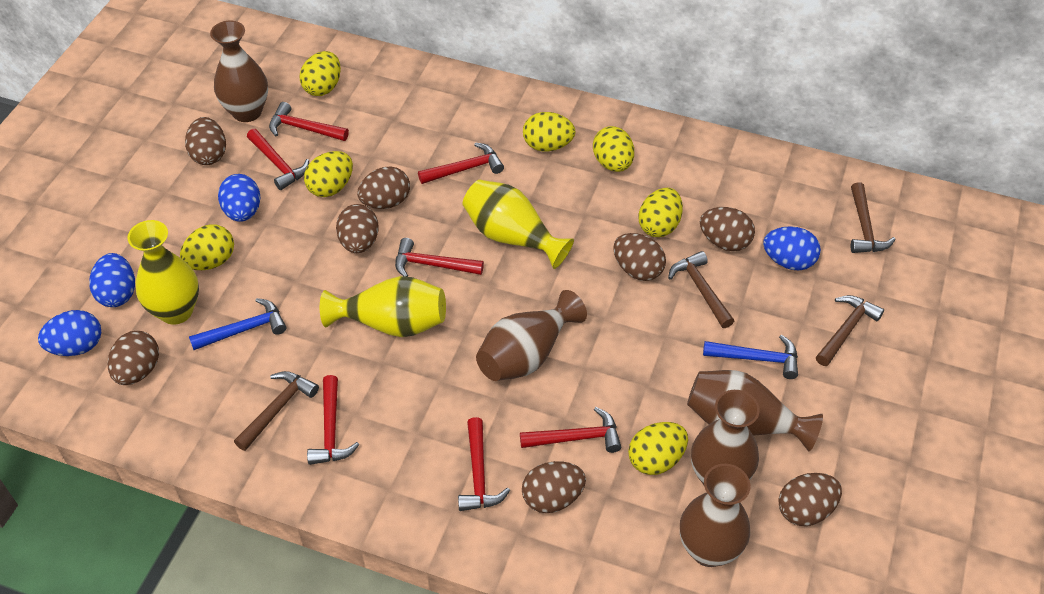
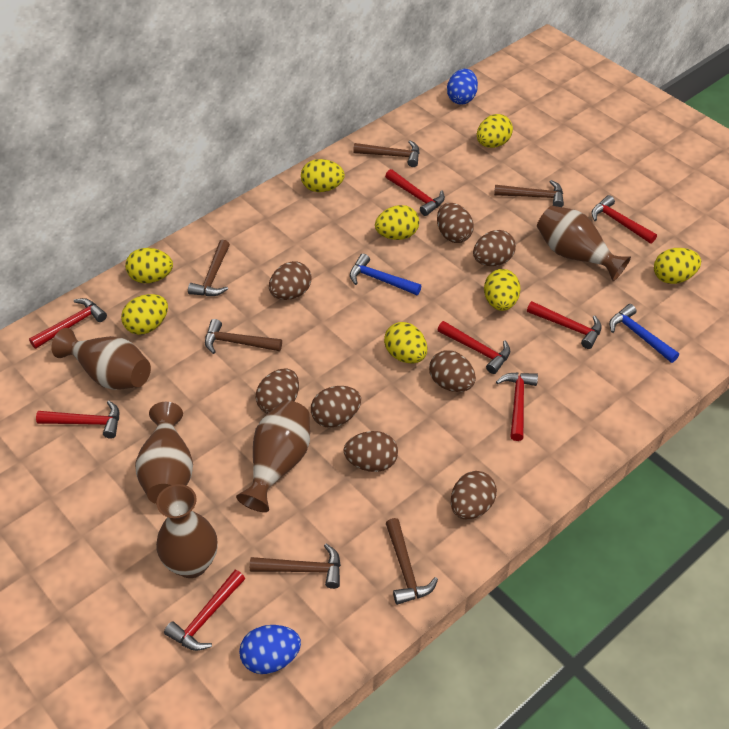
blue egg: 4 -> 2
brown hammer: 4 -> 6
red hammer: 7 -> 8
yellow egg: 7 -> 8
yellow vase: 3 -> 0

